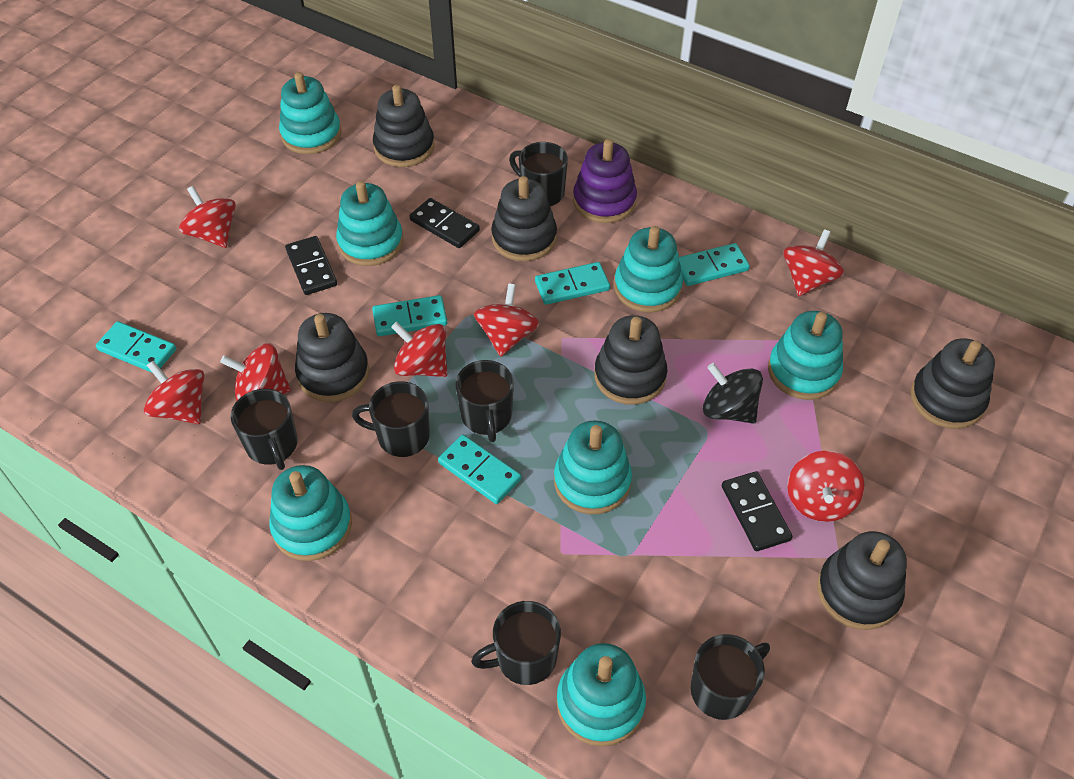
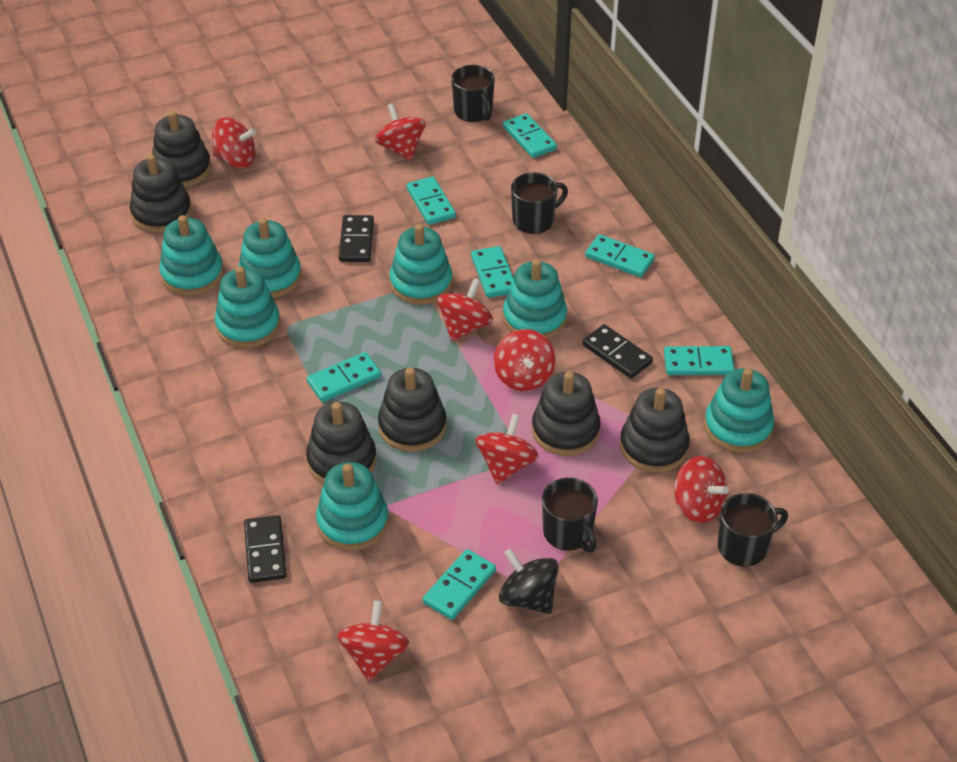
black mug: 6 -> 4
purple stacking toy: 1 -> 0
turquoise domino: 5 -> 7

